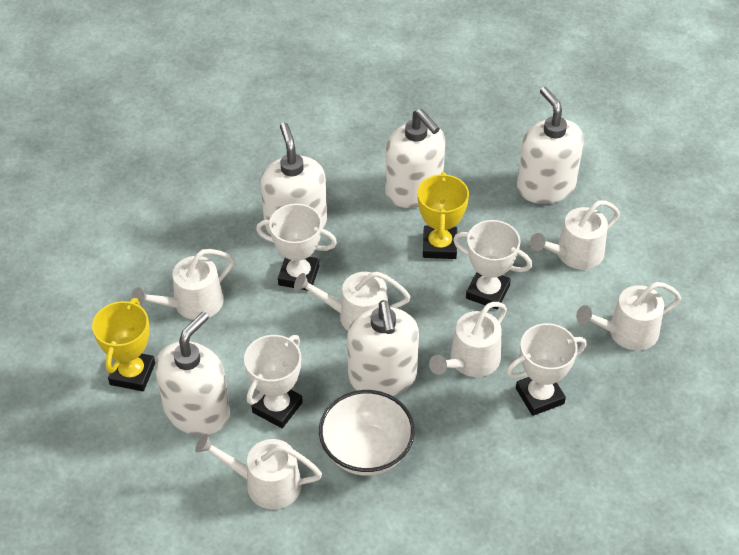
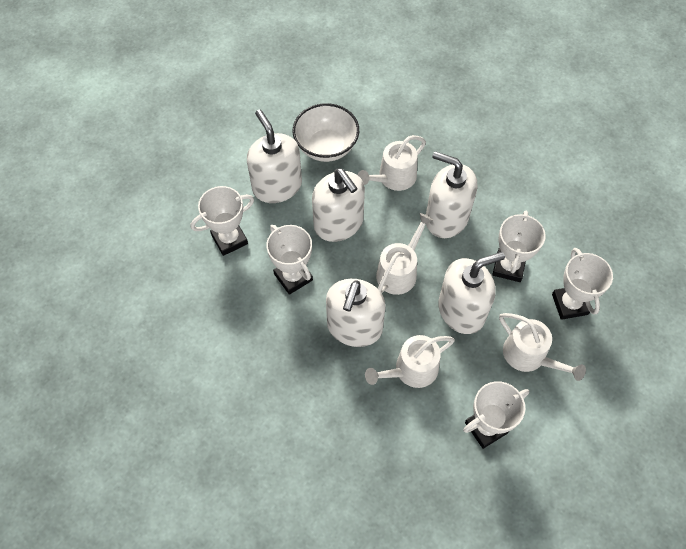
white trophy: 4 -> 5
white watering can: 6 -> 4
yellow trophy: 2 -> 0

